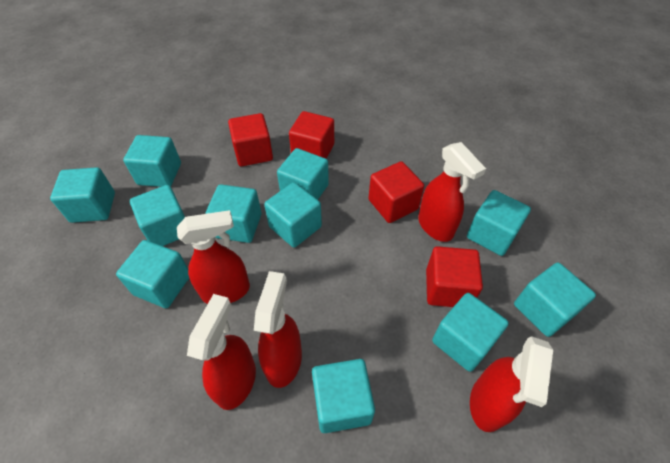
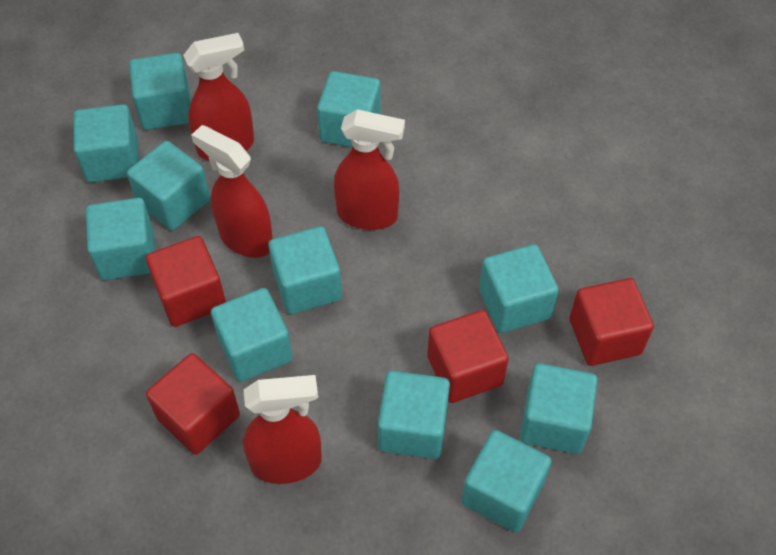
red spray bottle: 5 -> 4

